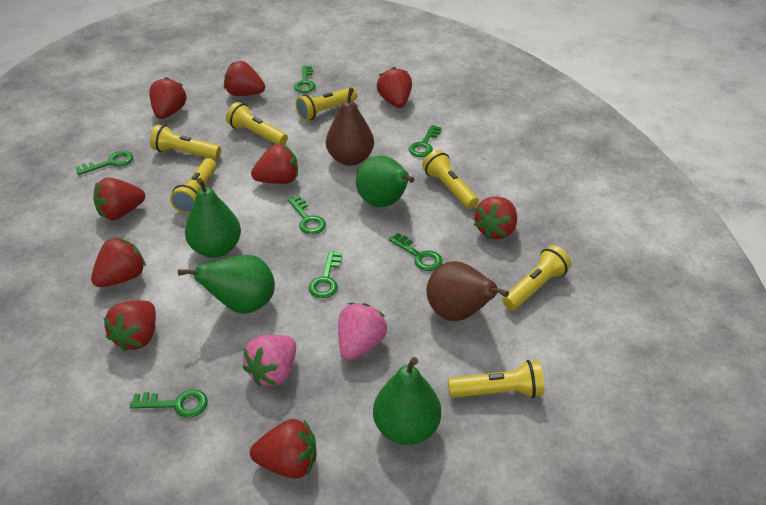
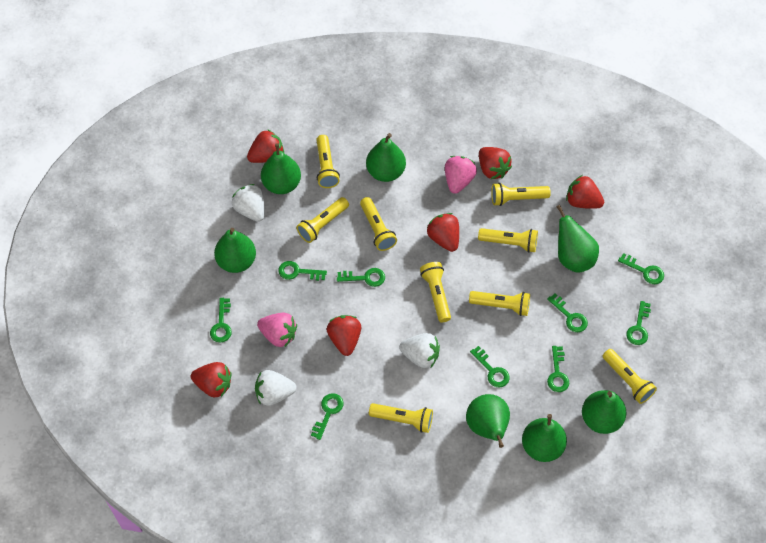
brown pear: 2 -> 0
green key: 7 -> 9
green pear: 4 -> 7
red strawberry: 9 -> 6
white strawberry: 0 -> 3
yellow flashlight: 7 -> 9

